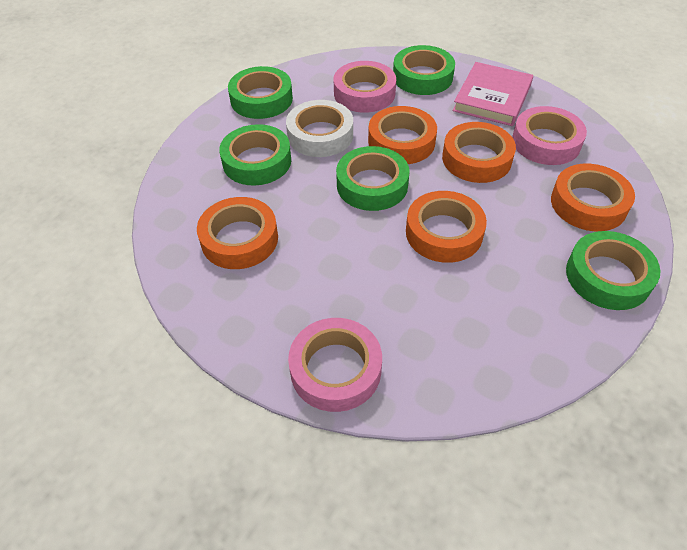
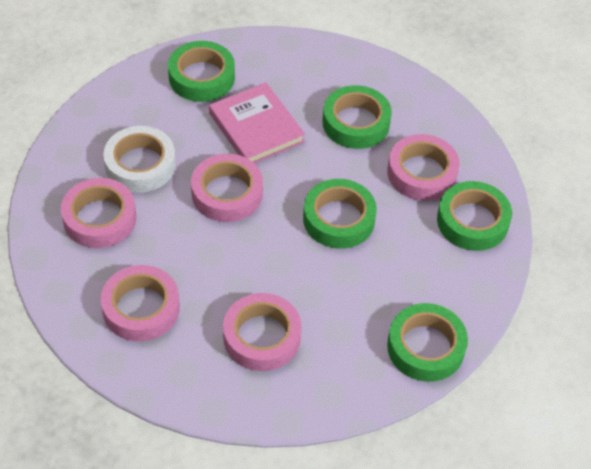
orange tape: 5 -> 0
pink tape: 3 -> 5

